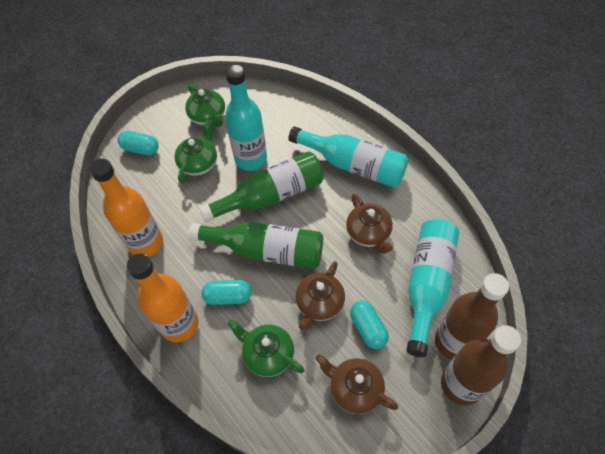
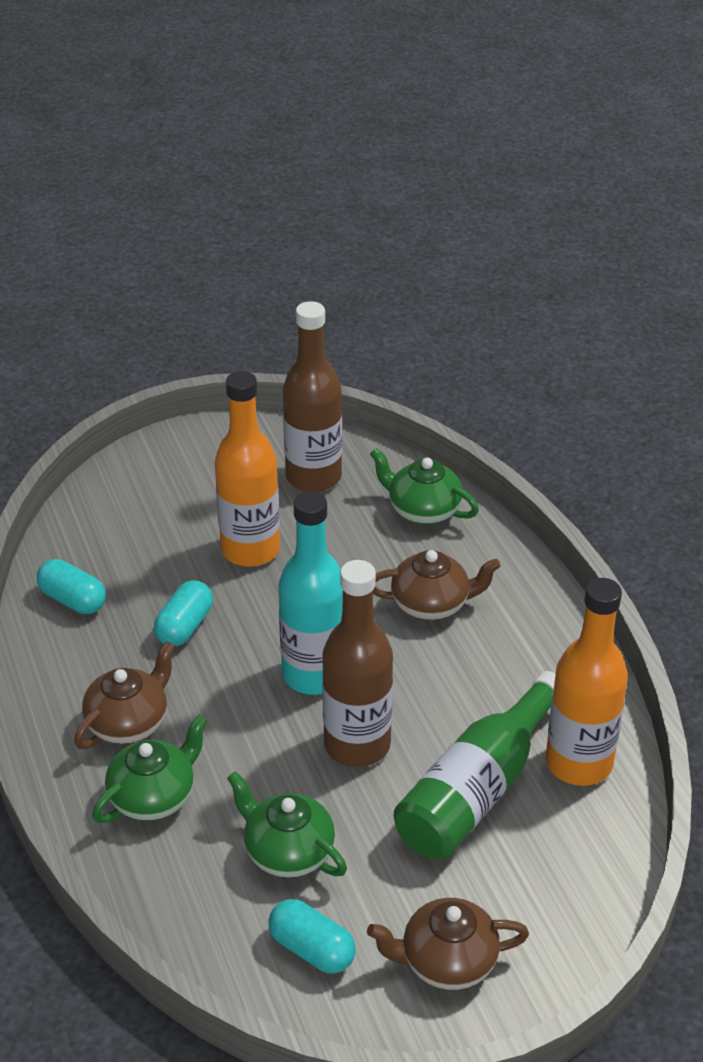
green bottle: 2 -> 1
turquoise bottle: 3 -> 1

